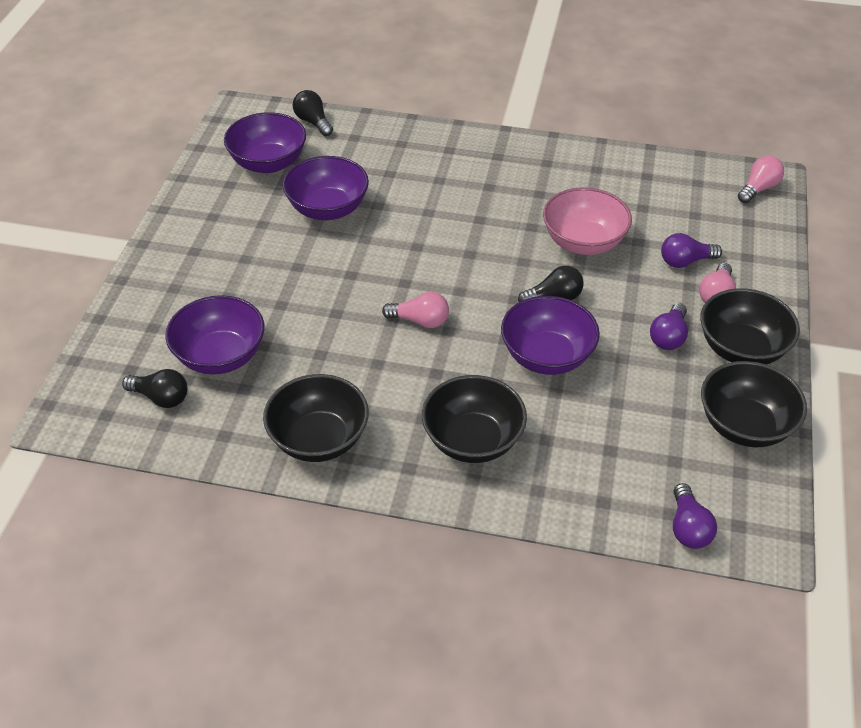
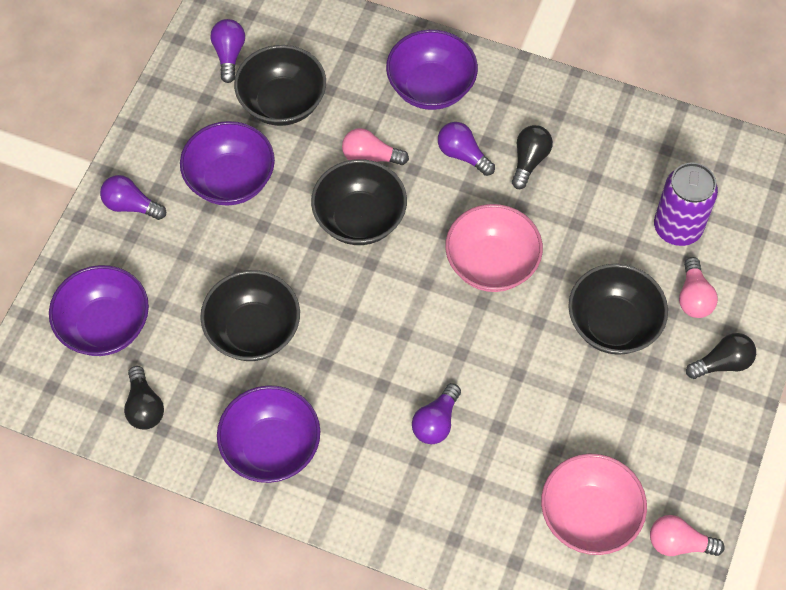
pink bowl: 1 -> 2
purple can: 0 -> 1
purple light bulb: 3 -> 4

